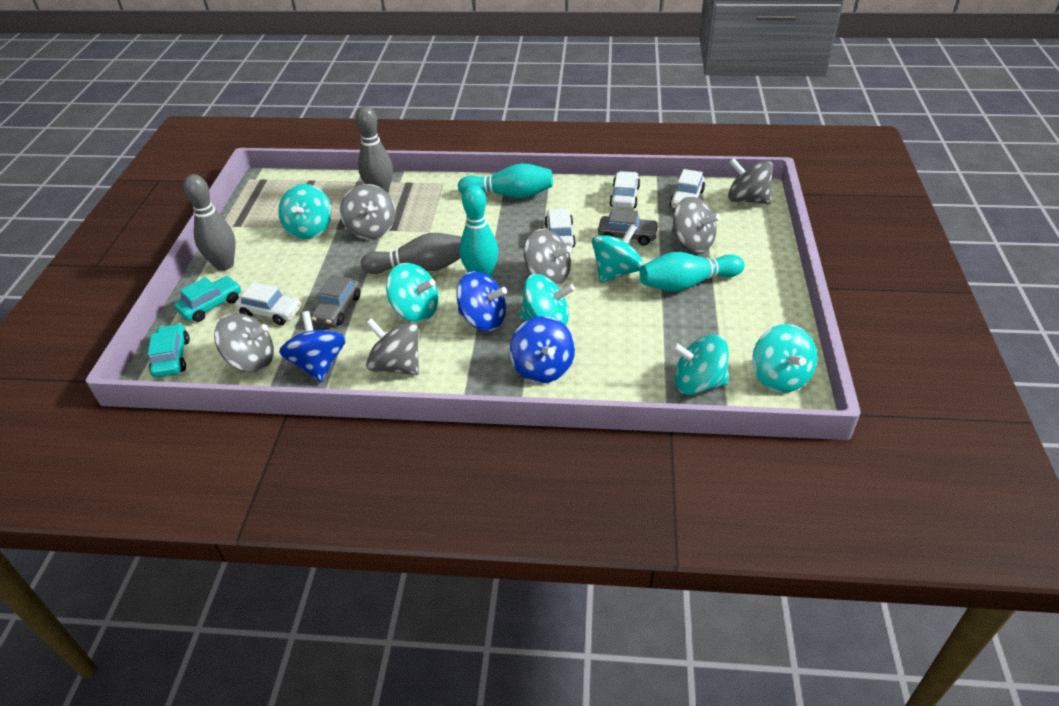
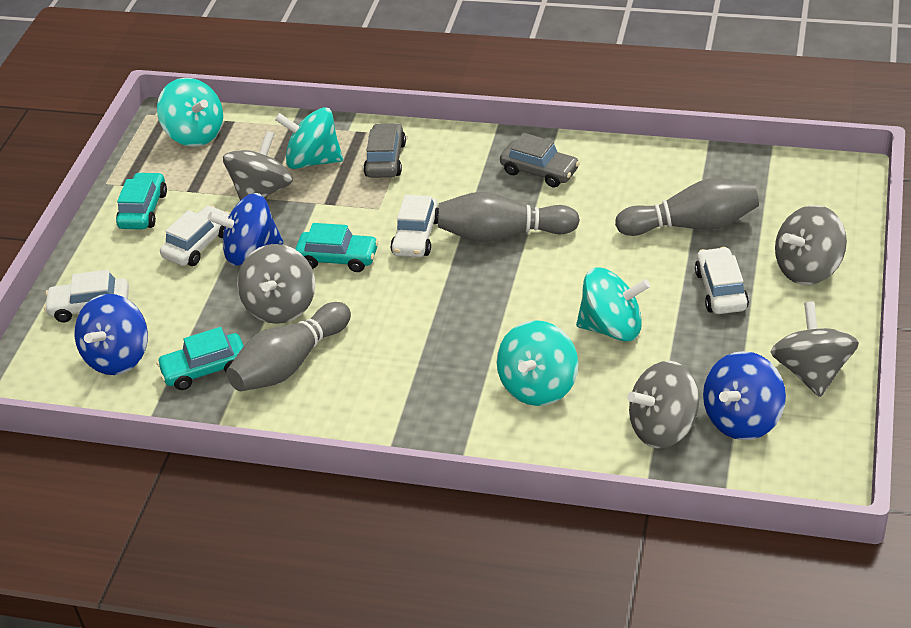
grey spinning top: 6 -> 5
turquoise bowling pin: 3 -> 0
turquoise car: 2 -> 3
turquoise spinning top: 6 -> 4

